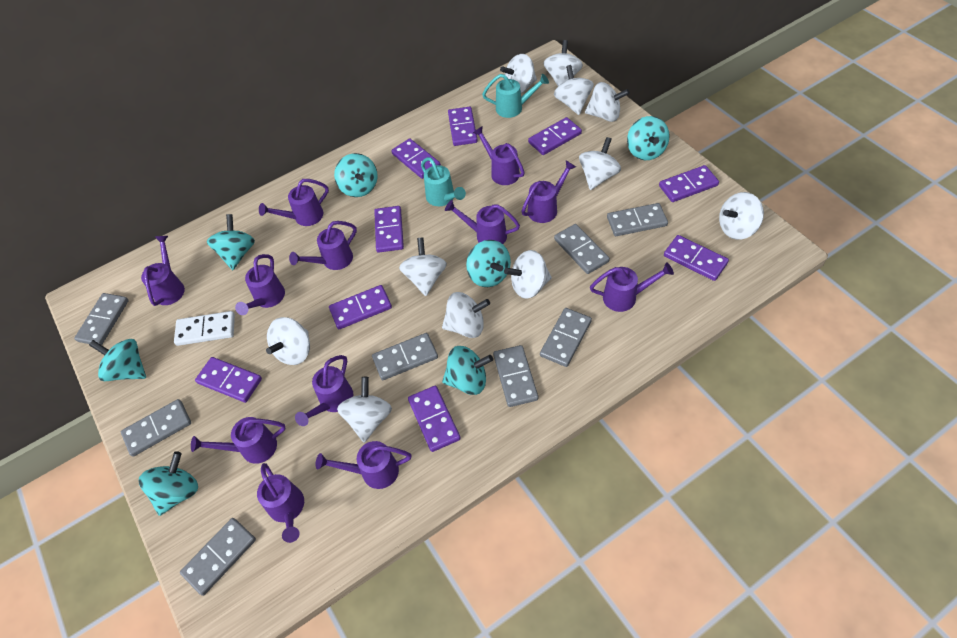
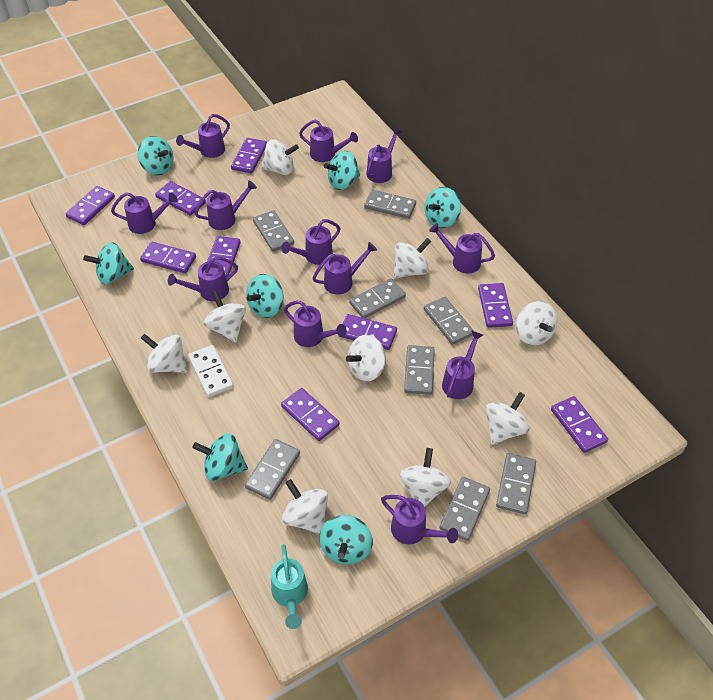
turquoise watering can: 2 -> 1
white spinning top: 11 -> 9

